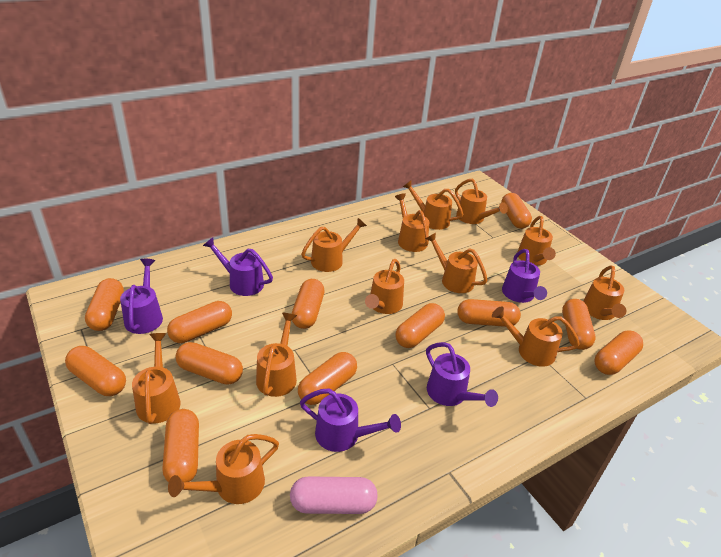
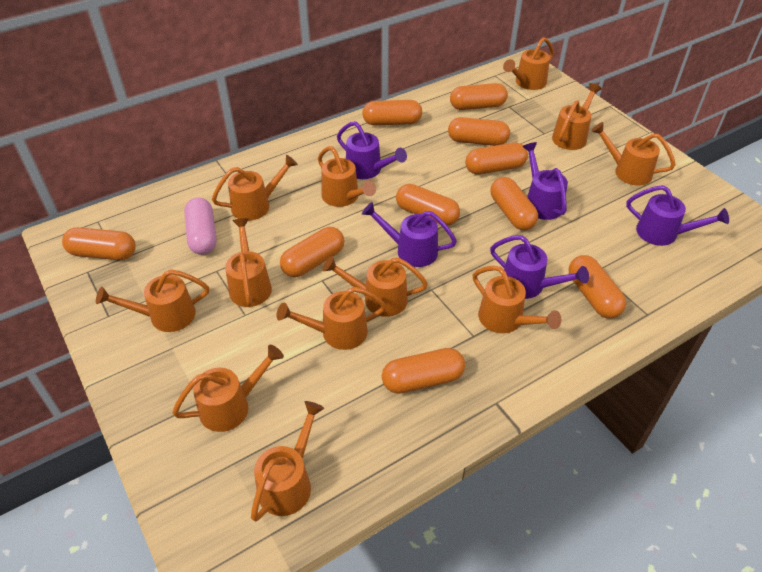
orange capsule: 12 -> 10

